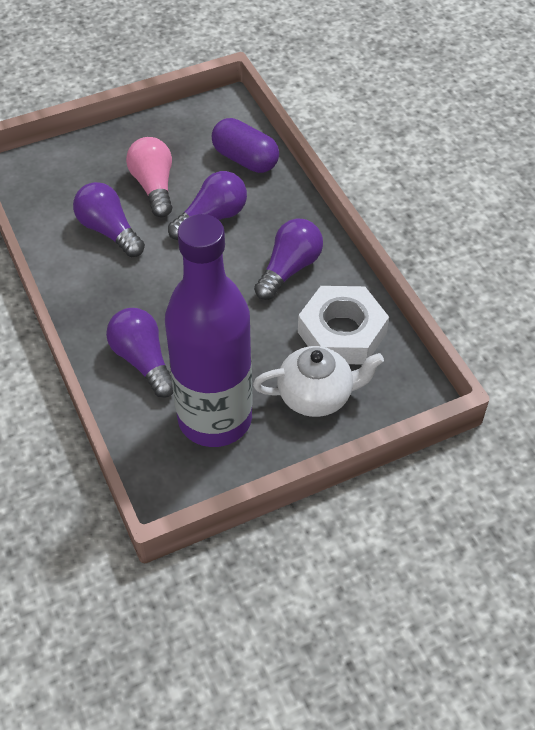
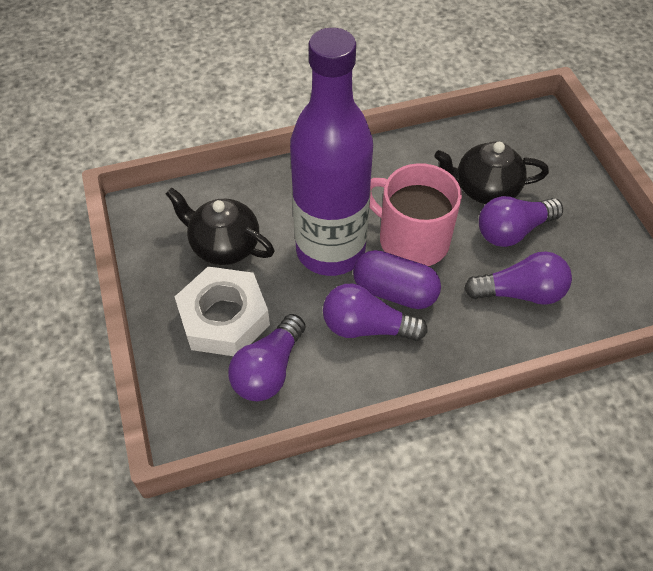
black teapot: 0 -> 2
pink light bulb: 1 -> 0
pink mug: 0 -> 1
white teapot: 1 -> 0

